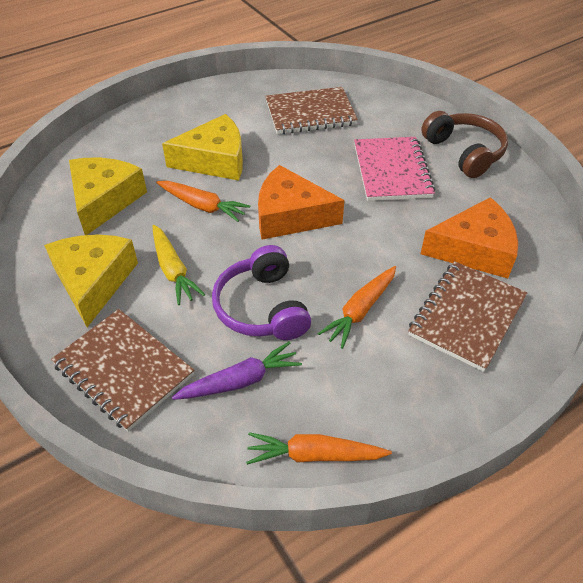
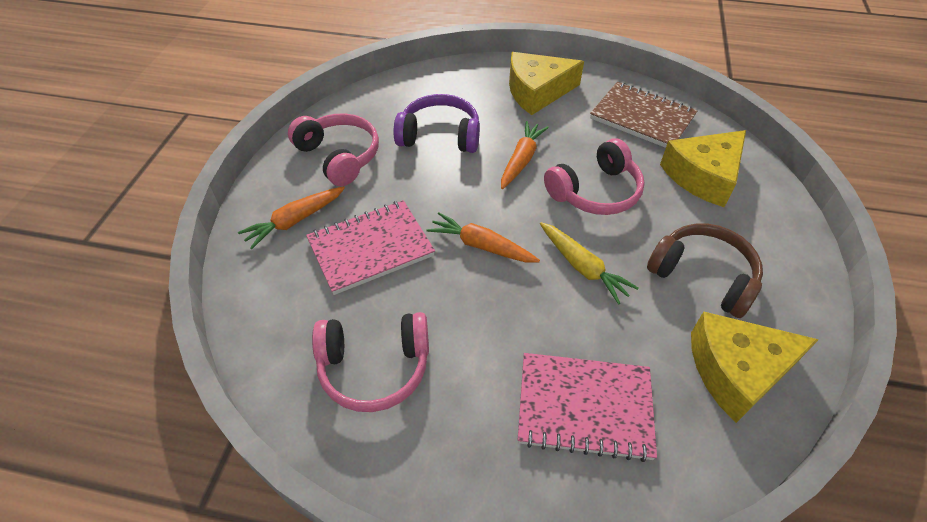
brown notebook: 3 -> 1
orange cheese: 2 -> 0
pink headphones: 0 -> 3
pink notebook: 1 -> 2
purple carrot: 1 -> 0

